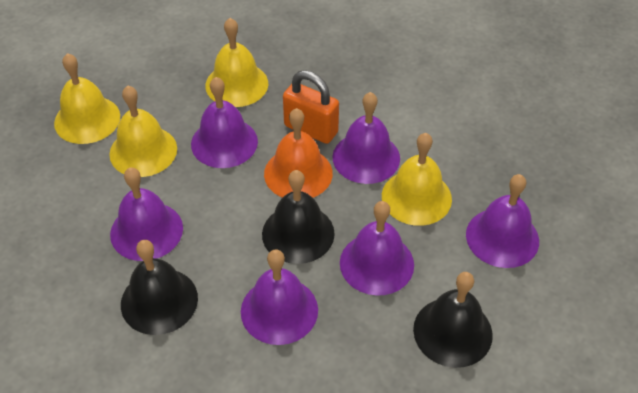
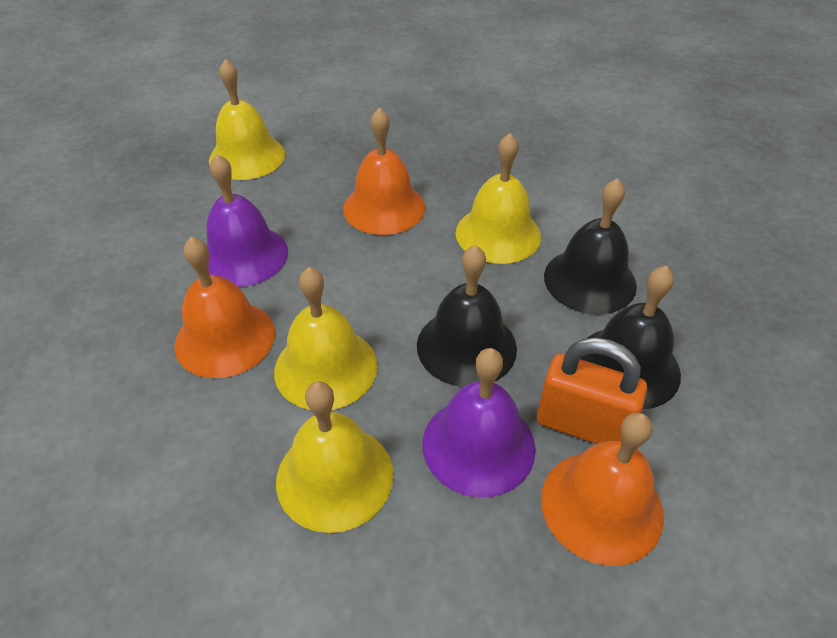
orange bell: 1 -> 3
purple bell: 6 -> 2

